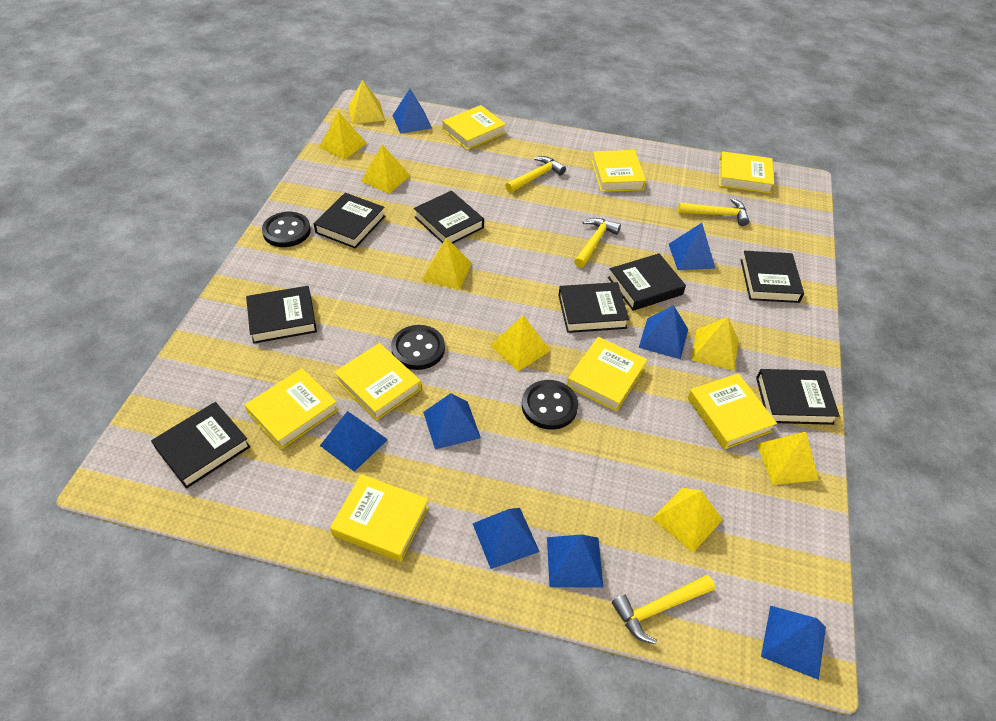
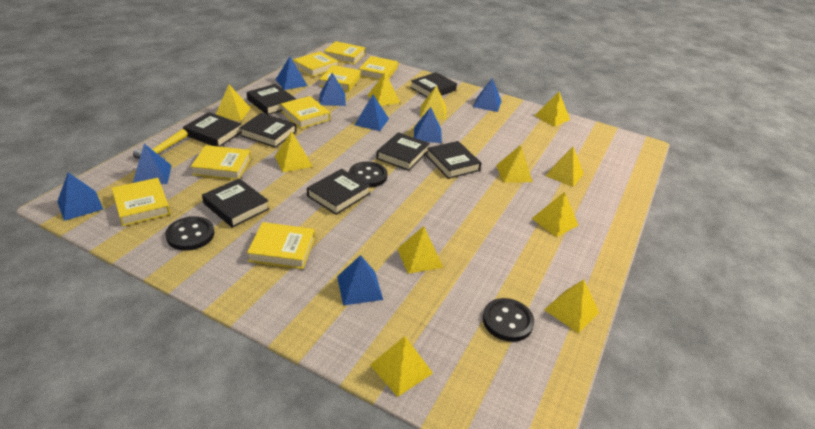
yellow hammer: 4 -> 1
yellow pyramid: 8 -> 11

